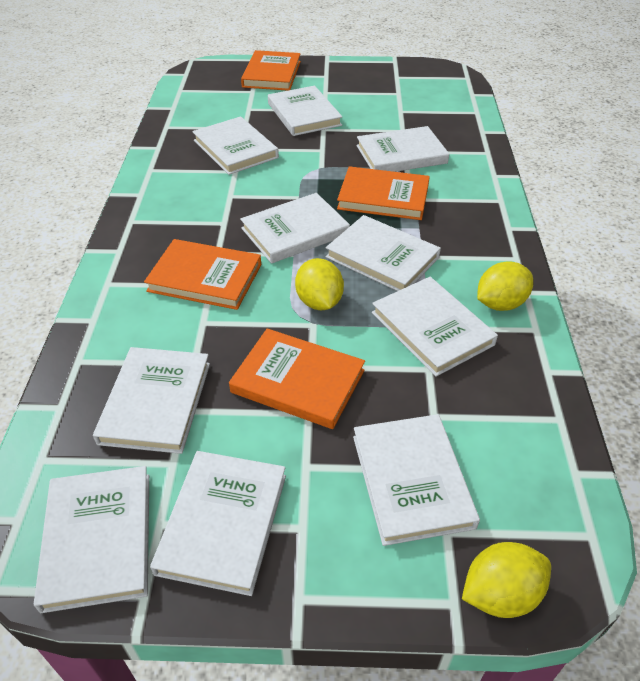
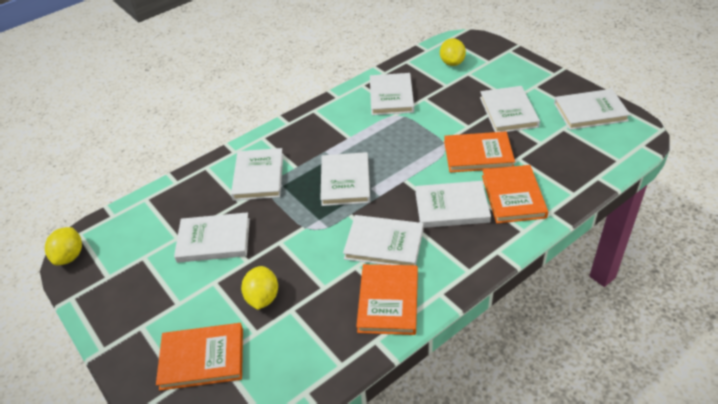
white book: 10 -> 8

